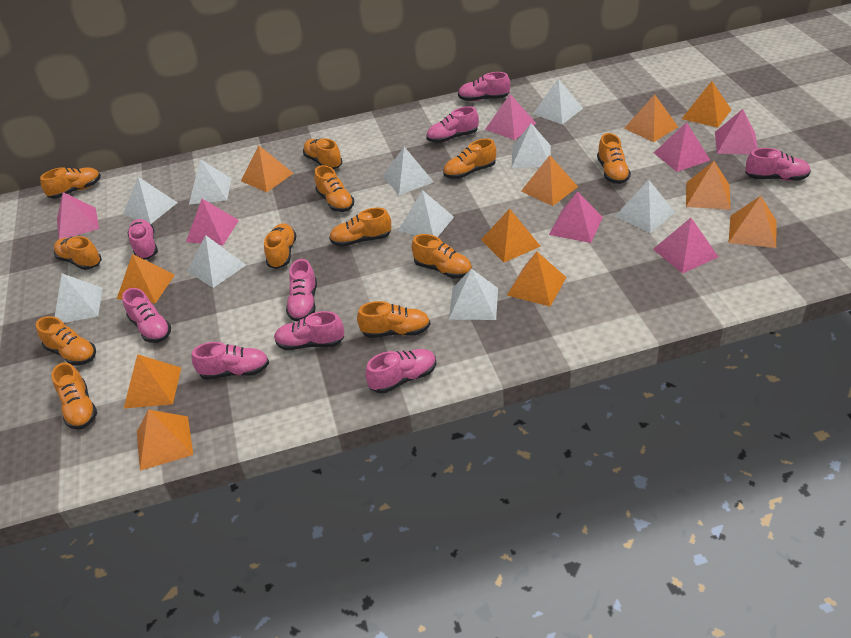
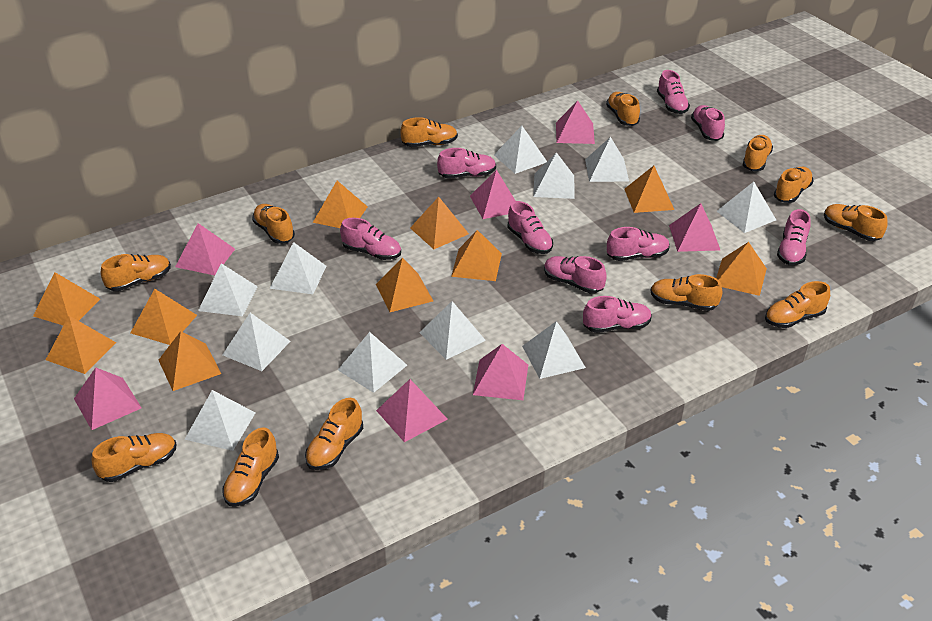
orange pyramid: 11 -> 10
white pyramid: 10 -> 11

